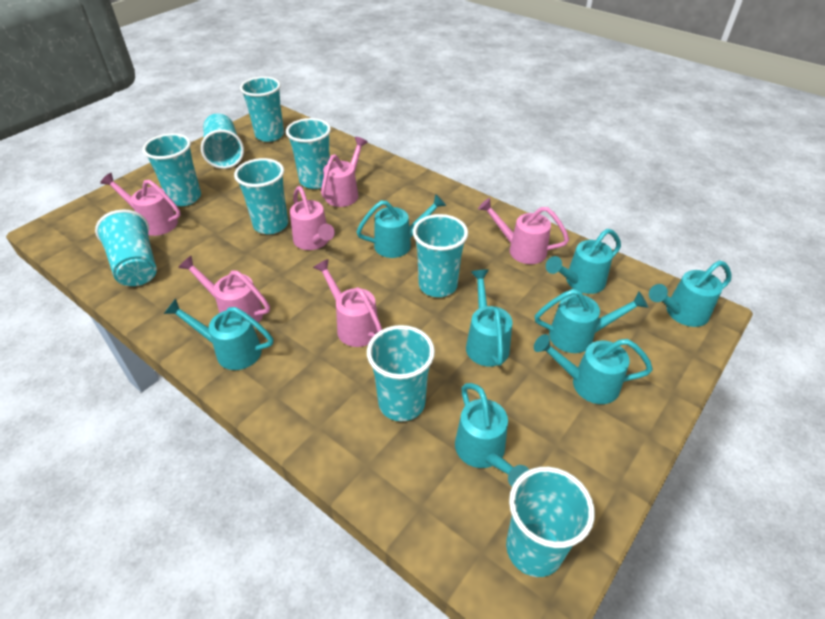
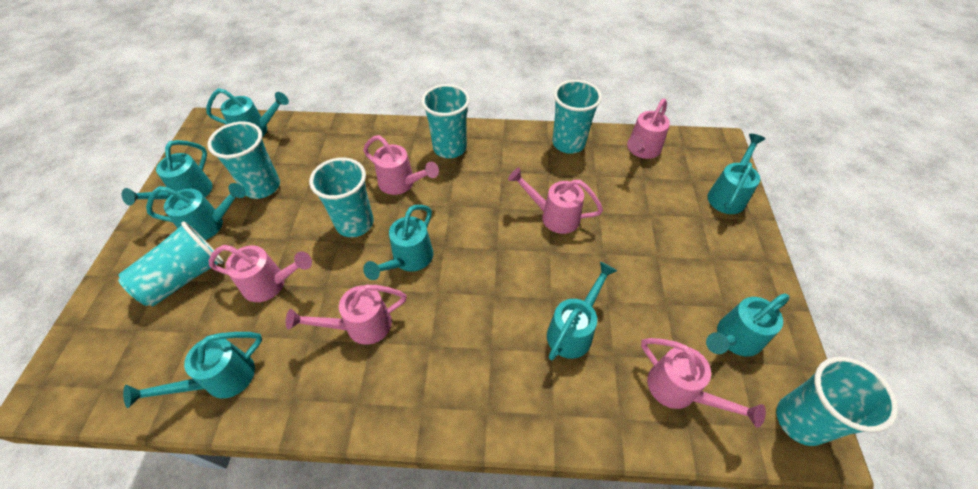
turquoise cup: 9 -> 6

